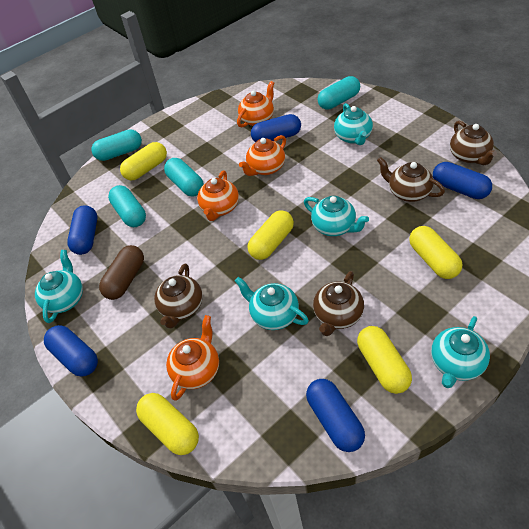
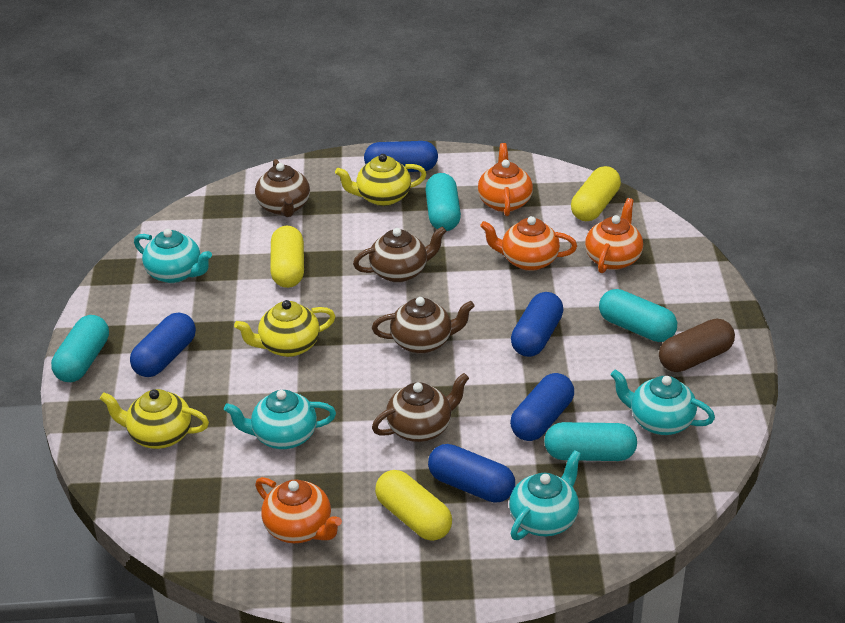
turquoise teapot: 5 -> 4
yellow capsule: 5 -> 3
yellow teapot: 0 -> 3

